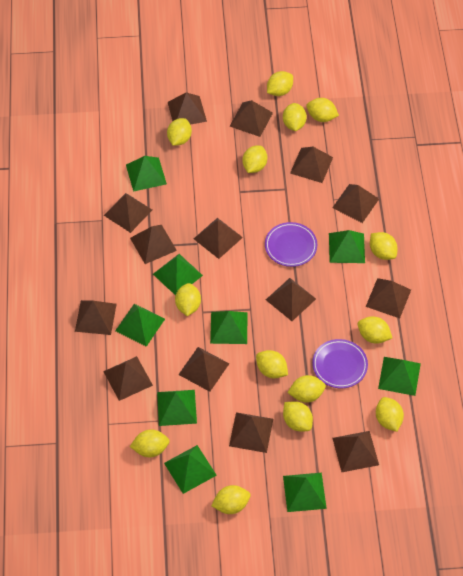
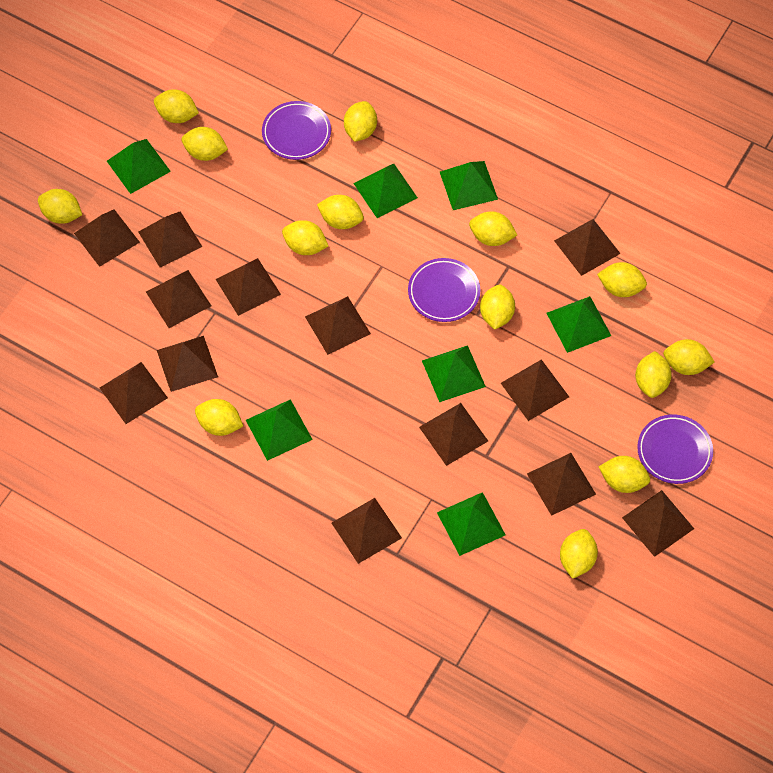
brown pyramid: 14 -> 13
green pyramid: 9 -> 7
purple plate: 2 -> 3

